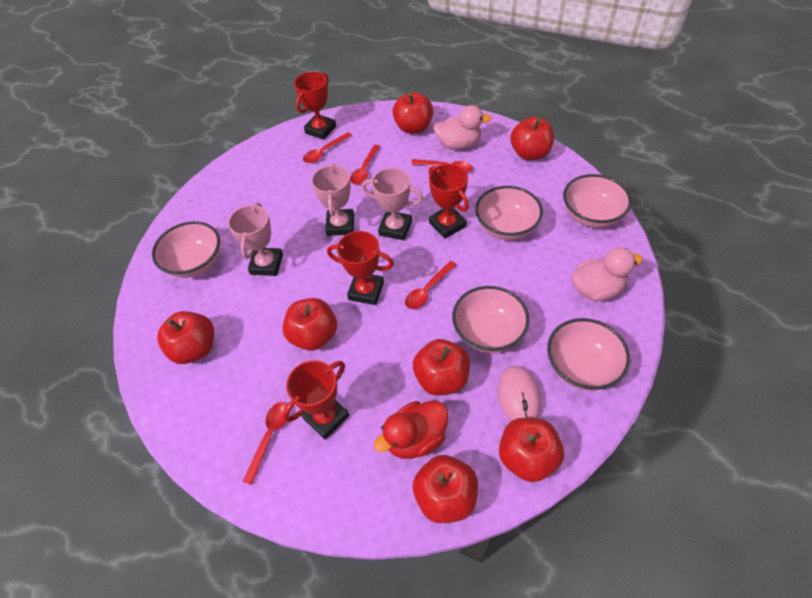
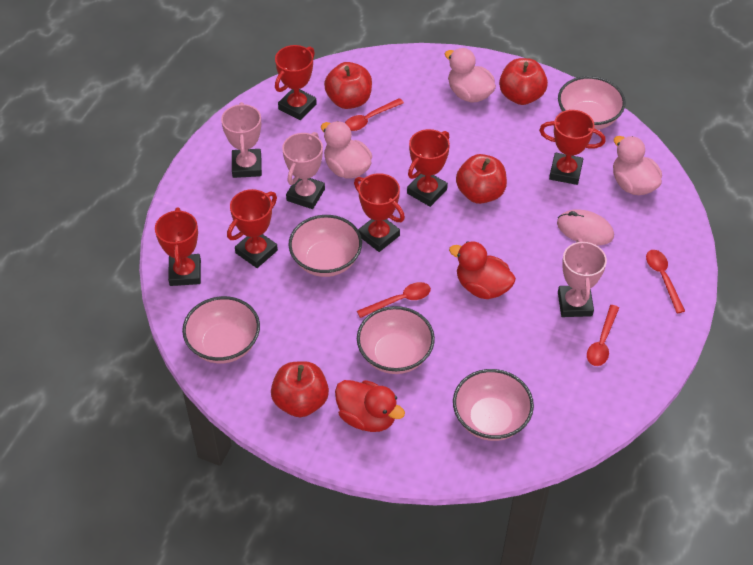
pink duck: 2 -> 3
red apple: 7 -> 4
red duck: 1 -> 2
red spoon: 5 -> 4
red trophy: 4 -> 6

